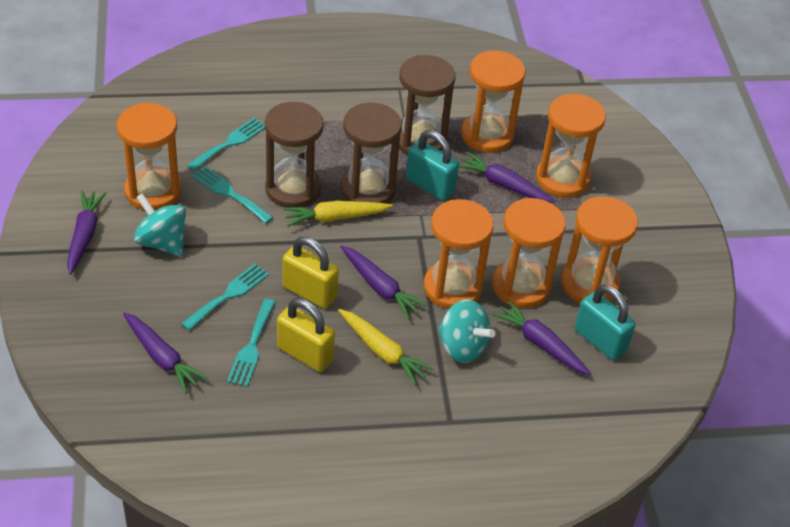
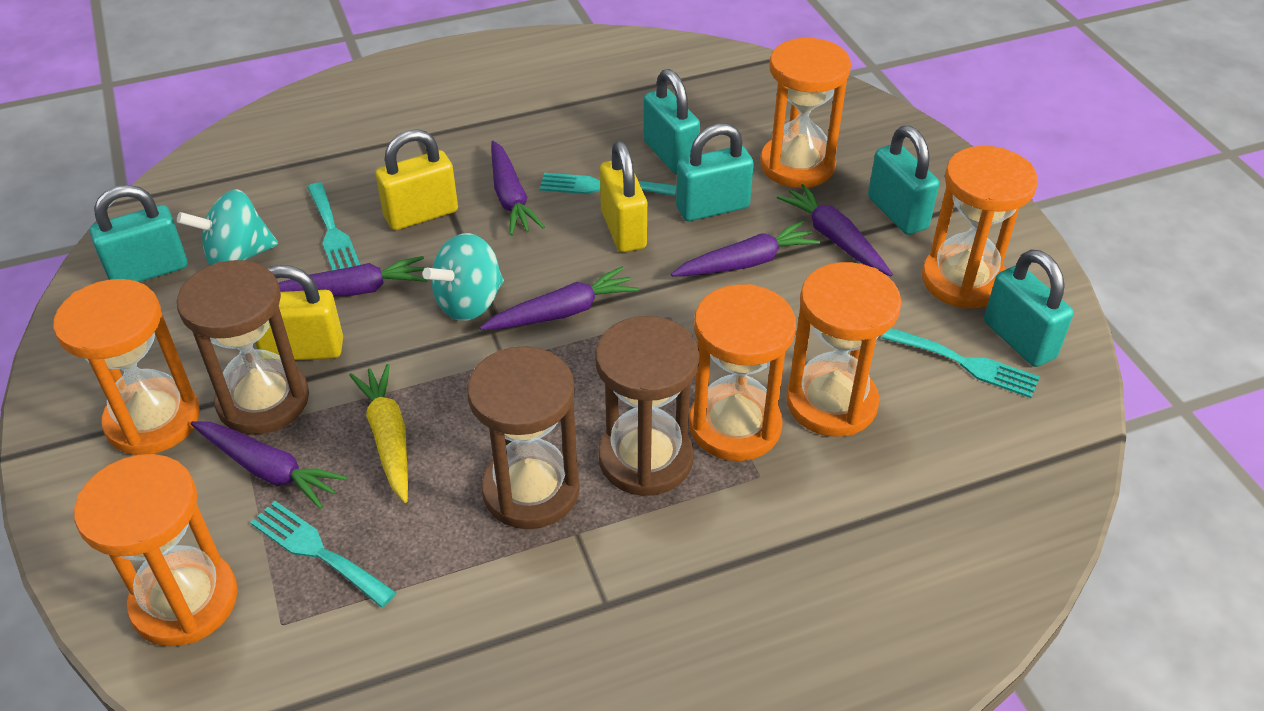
purple carrot: 5 -> 6
turquoise padlock: 2 -> 5
yellow carrot: 2 -> 1
yellow padlock: 2 -> 3

